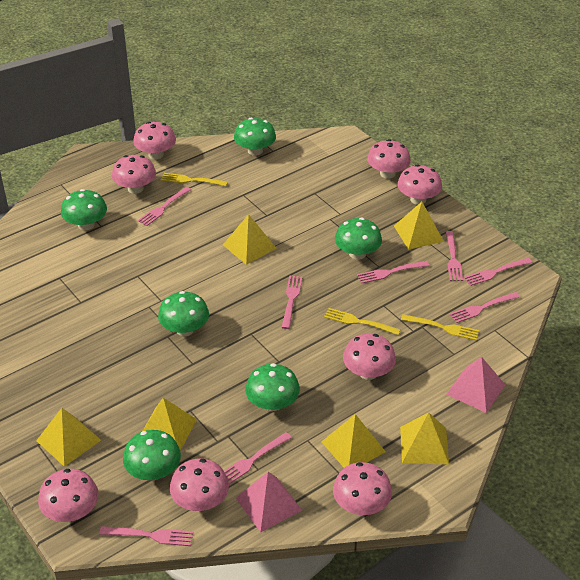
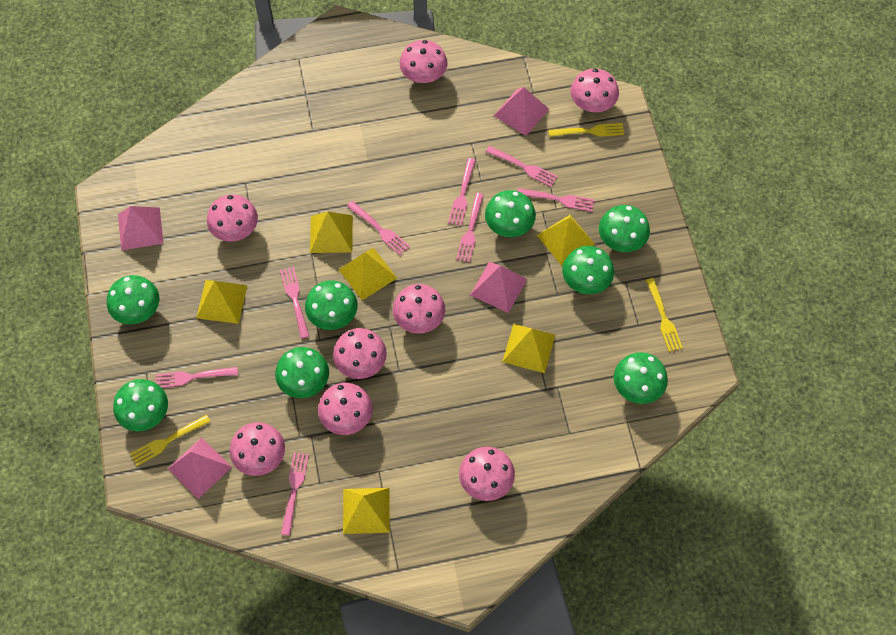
green mushroom: 6 -> 8
pink pyramid: 2 -> 4

